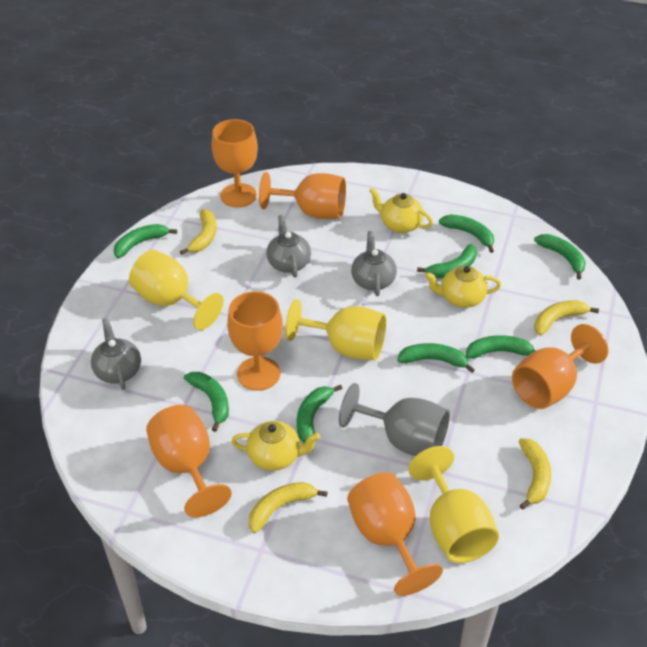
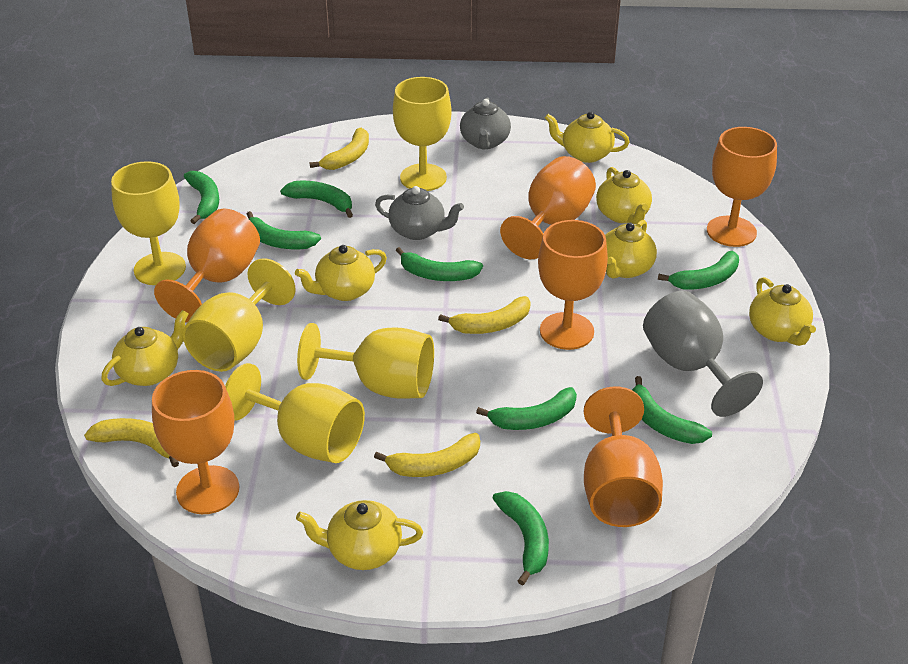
grey teapot: 3 -> 2
yellow goblet: 3 -> 5
yellow teapot: 3 -> 7

